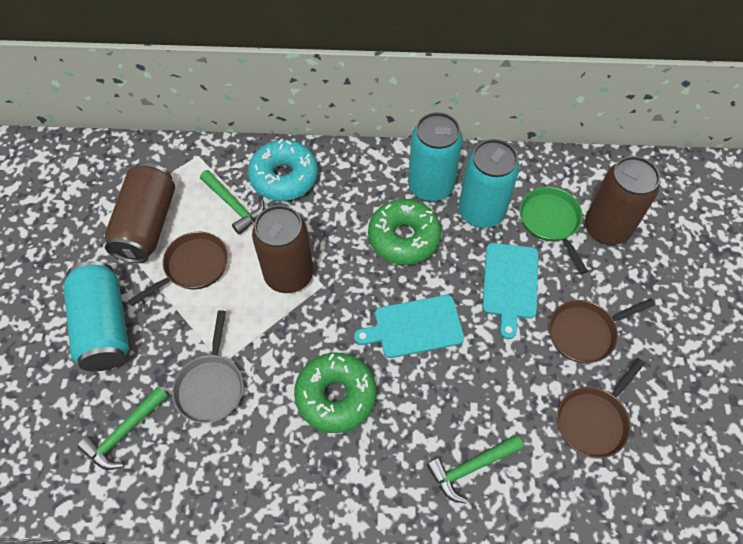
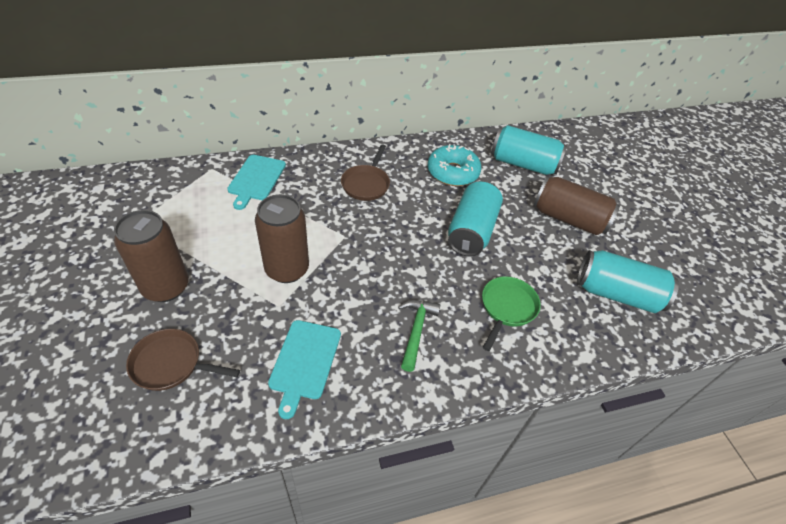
brown pan: 3 -> 2
green donut: 2 -> 0
green hammer: 3 -> 1
grey pan: 1 -> 0

